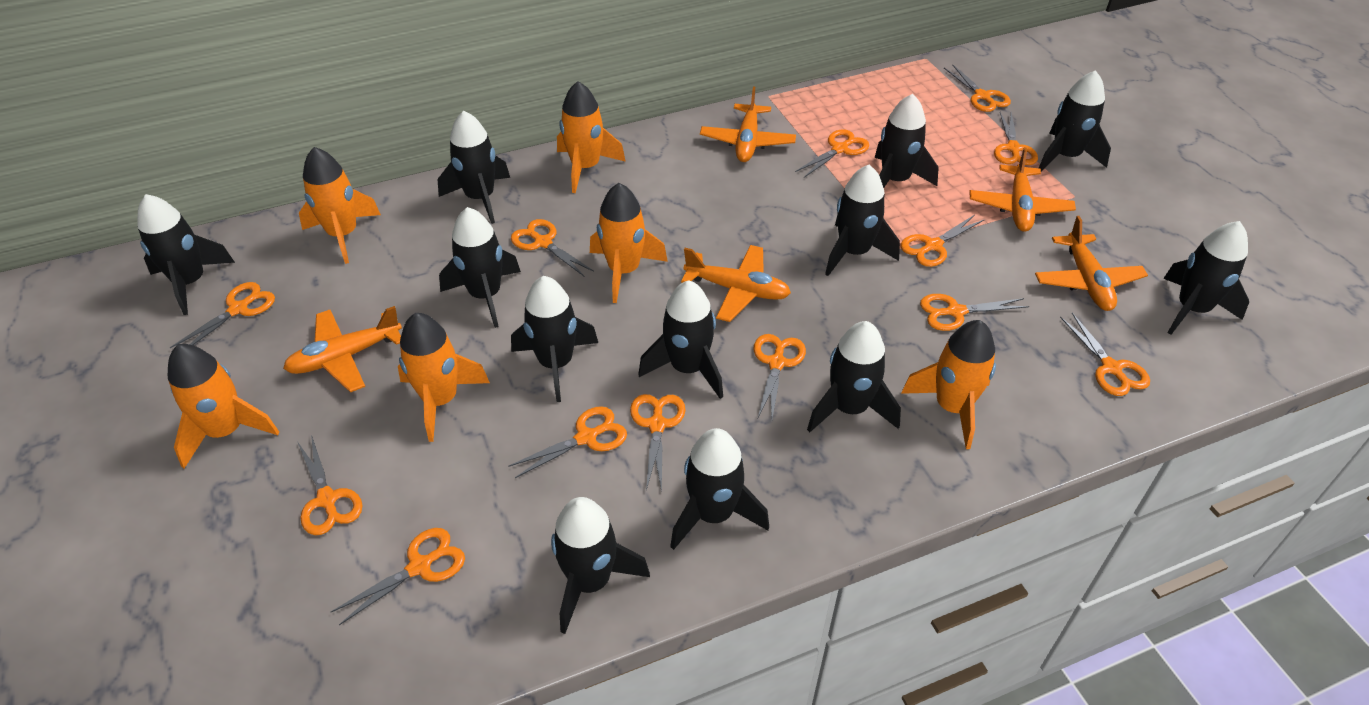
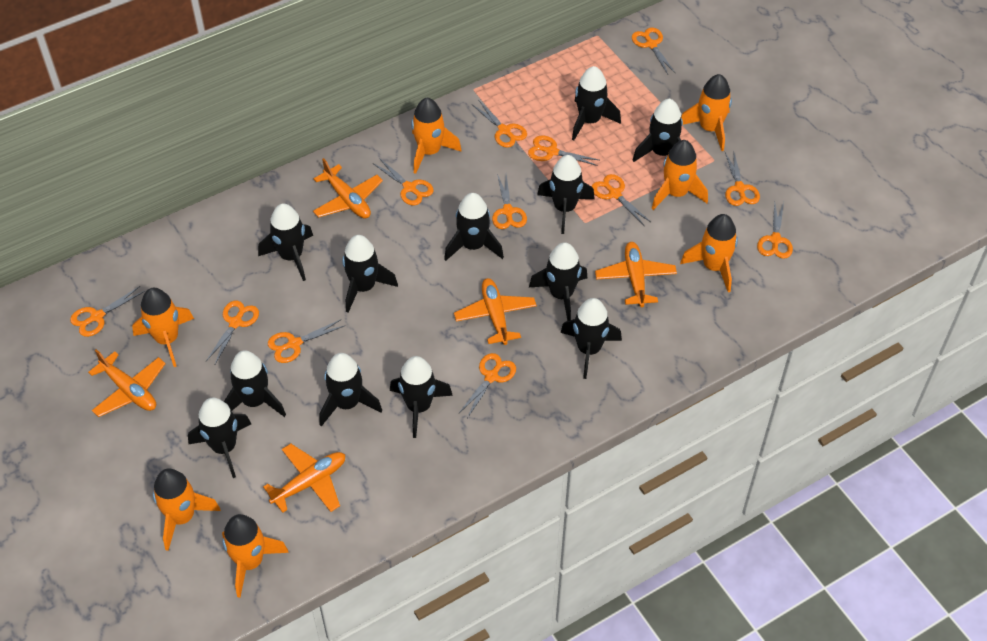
orange rocket: 6 -> 7
orange scissors: 13 -> 12

